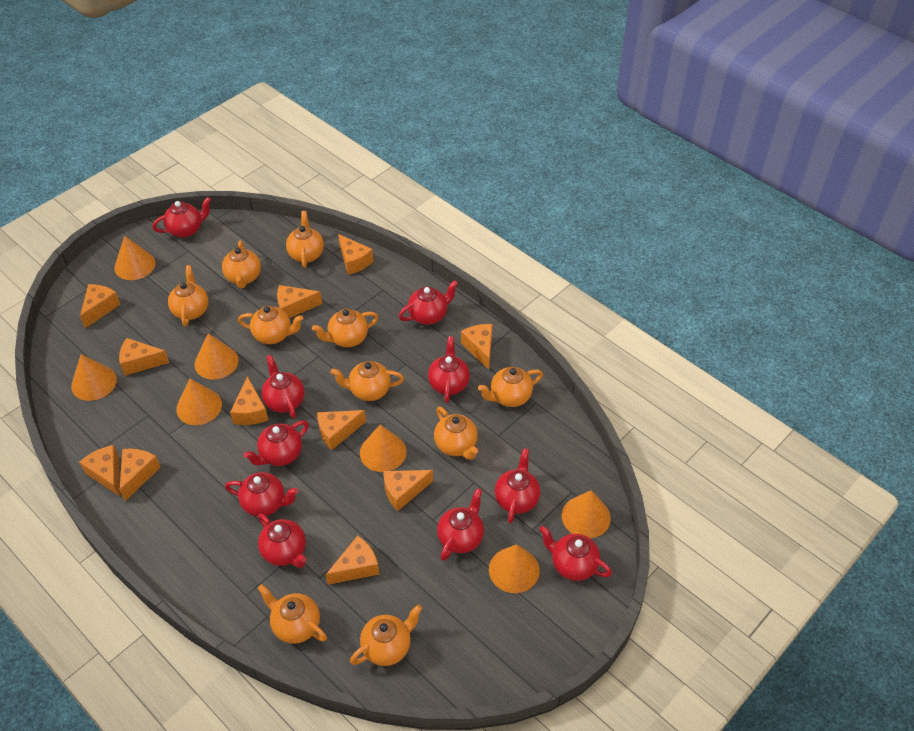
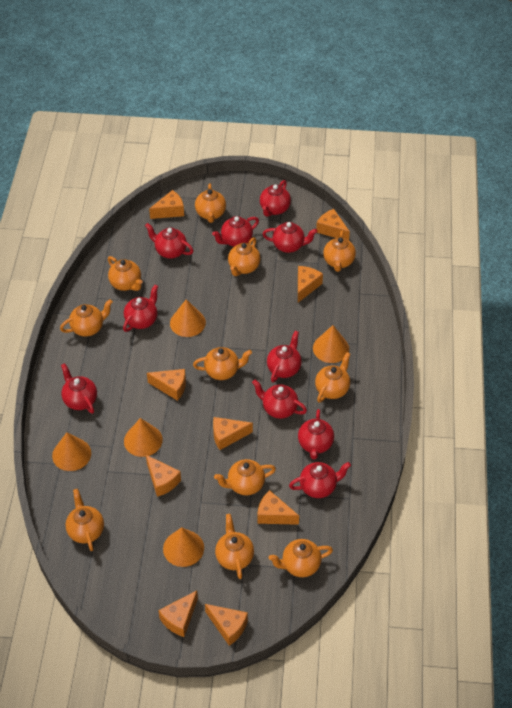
orange cheese: 11 -> 9
orange cone: 7 -> 5
orange teapot: 10 -> 11

